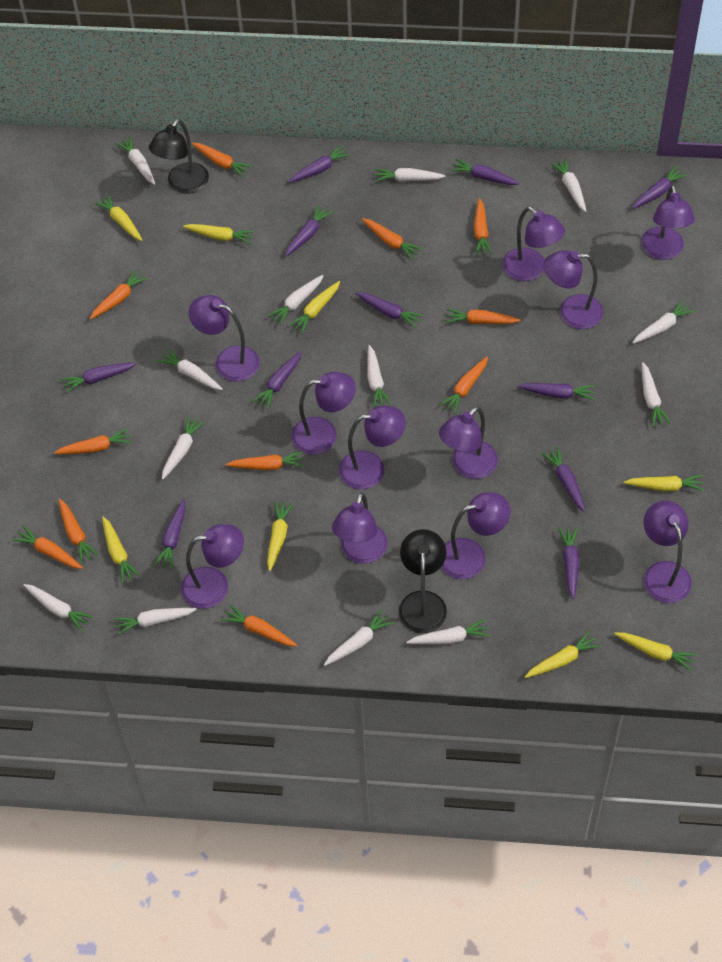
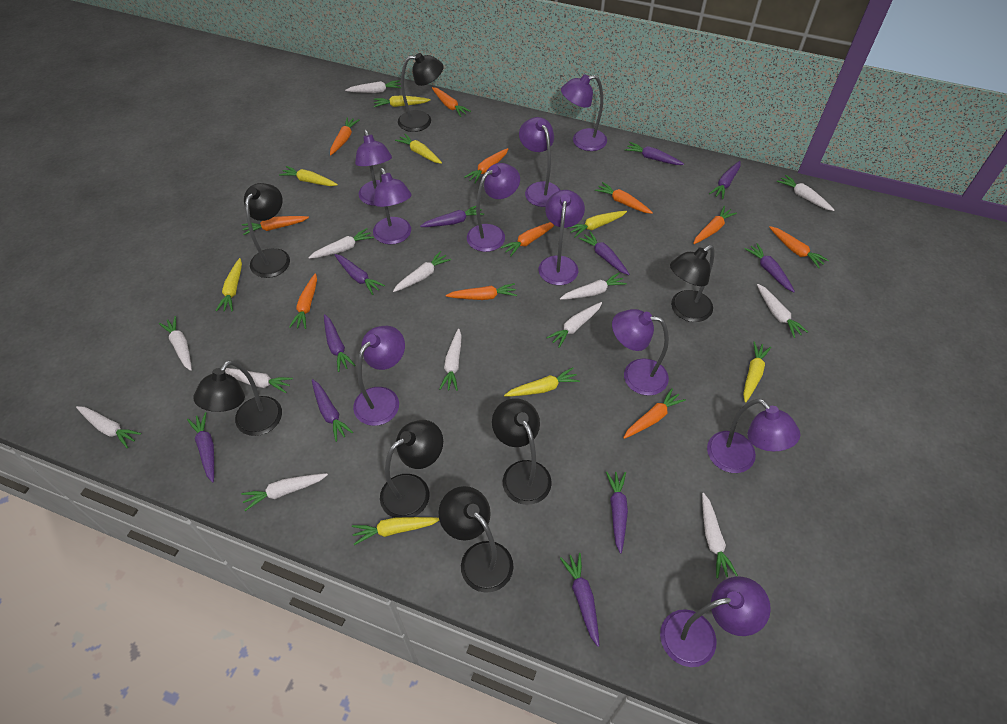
black lamp: 2 -> 7
purple lamp: 11 -> 10

